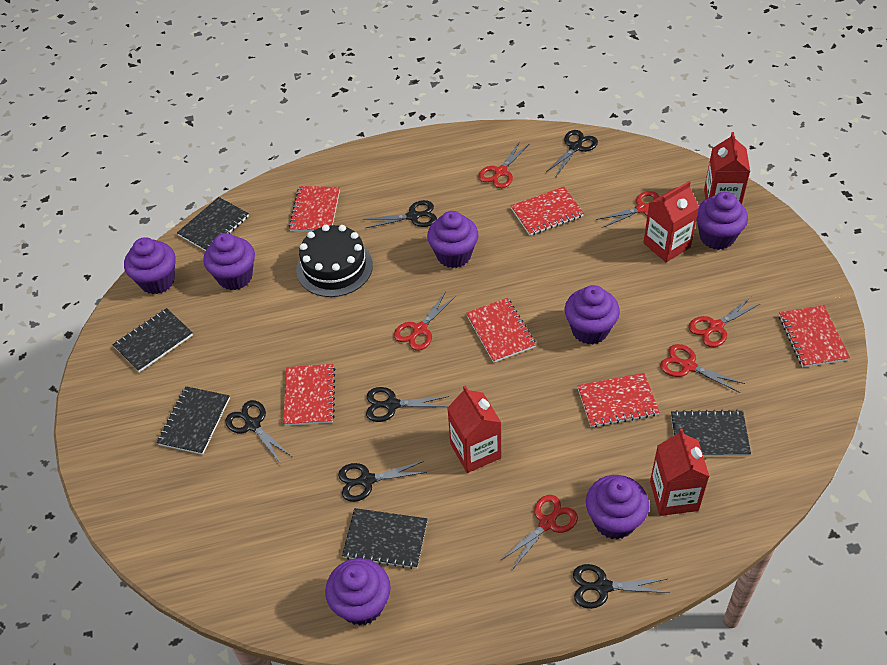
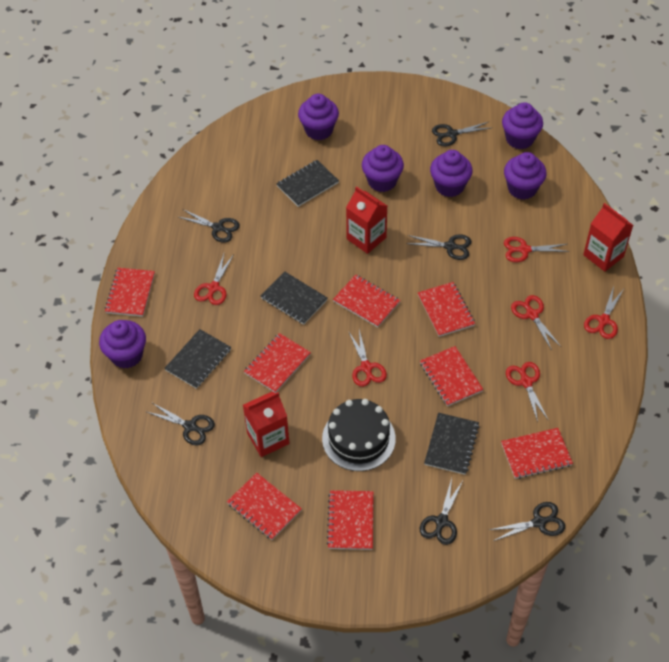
black notebook: 5 -> 4
purple cupcake: 7 -> 6
red carton: 4 -> 3
red notebook: 6 -> 8

